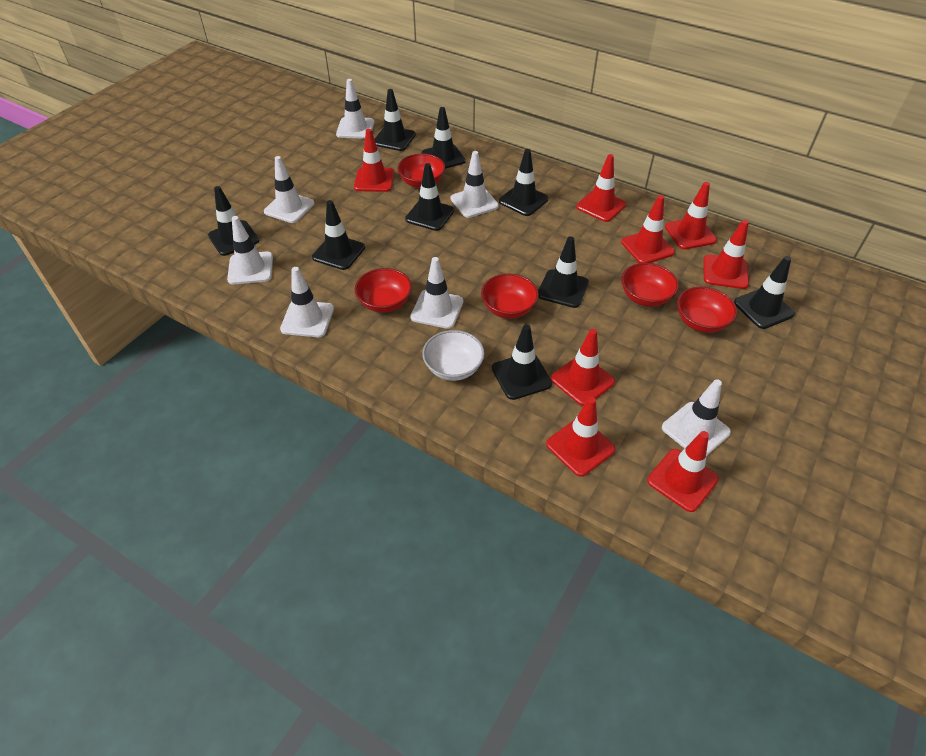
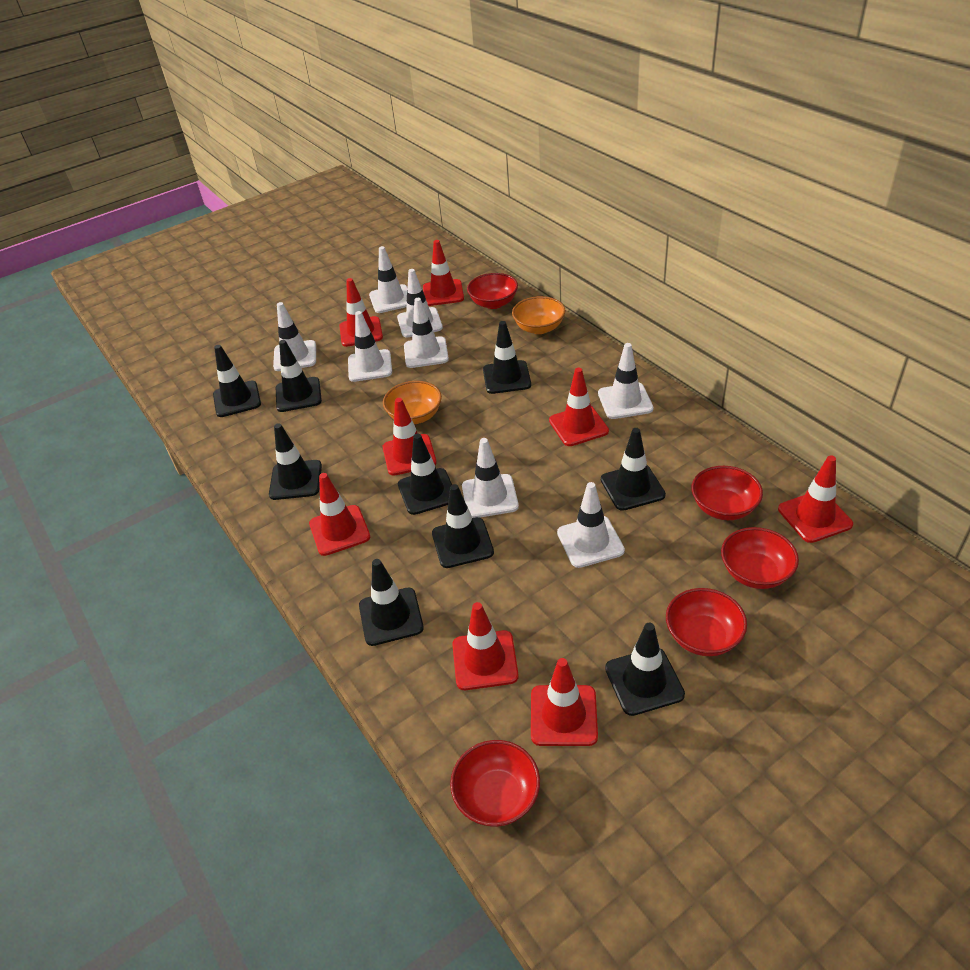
orange bowl: 0 -> 2
white bowl: 1 -> 0
white traffic cone: 7 -> 8

